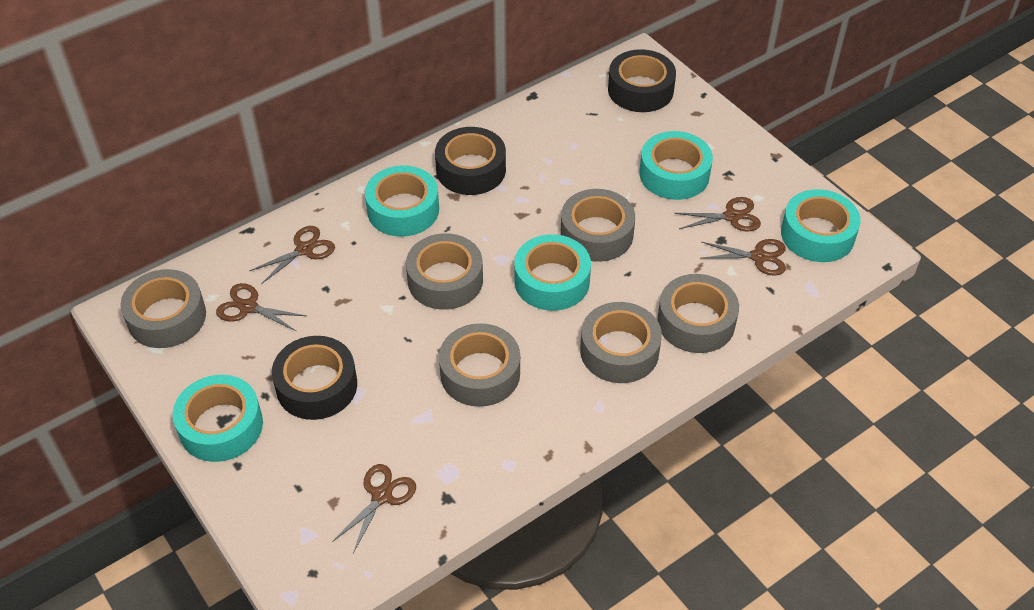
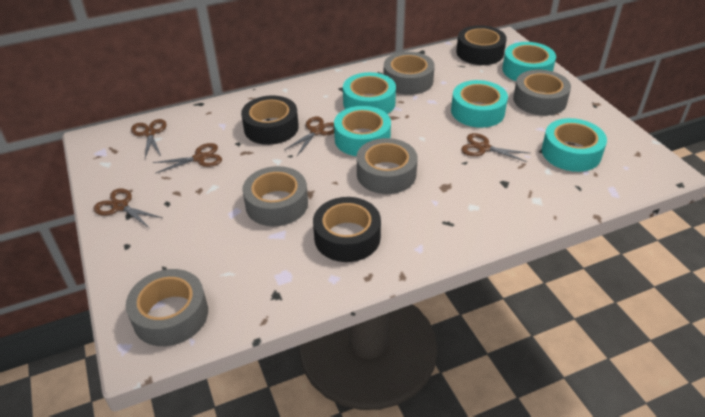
grey tape: 6 -> 5

